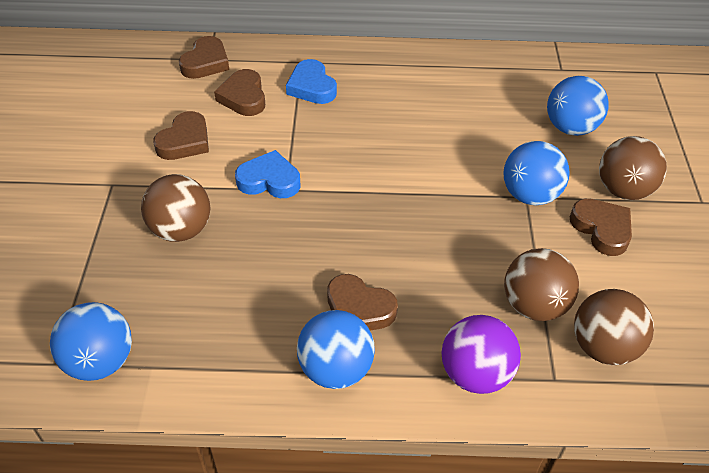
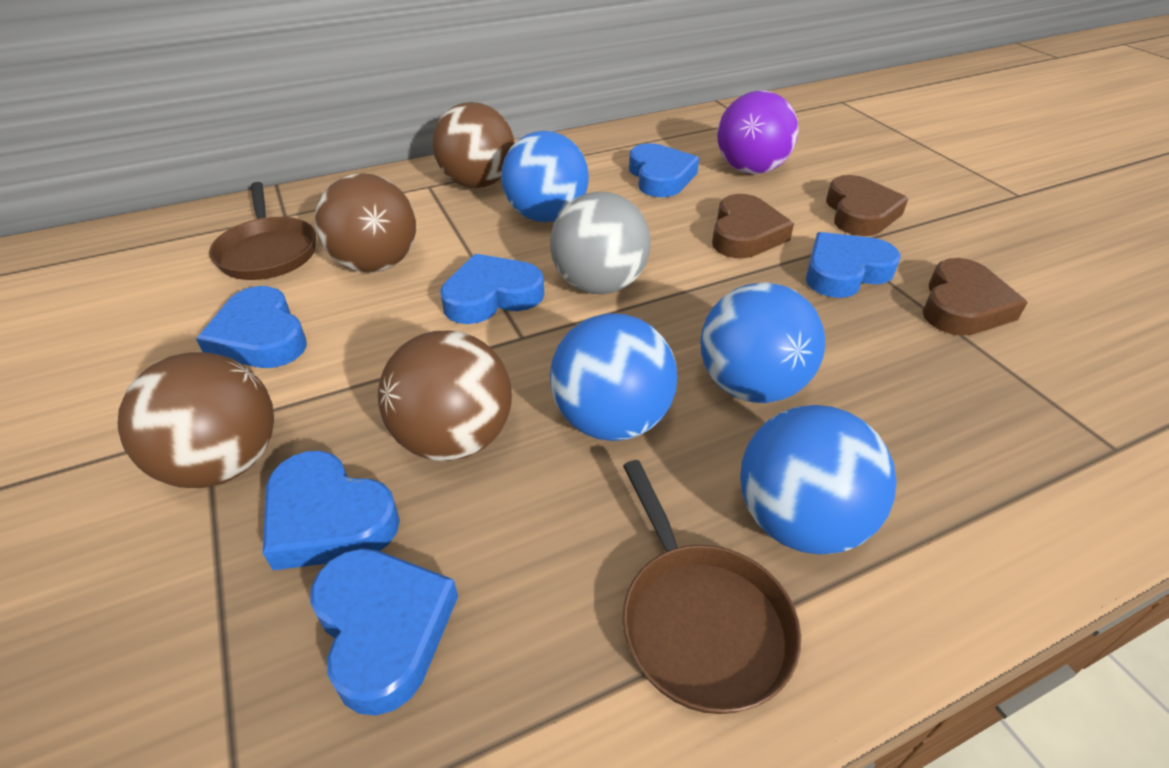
blue heart: 2 -> 6
brown heart: 5 -> 3
brown pan: 0 -> 2
grey ball: 0 -> 1

